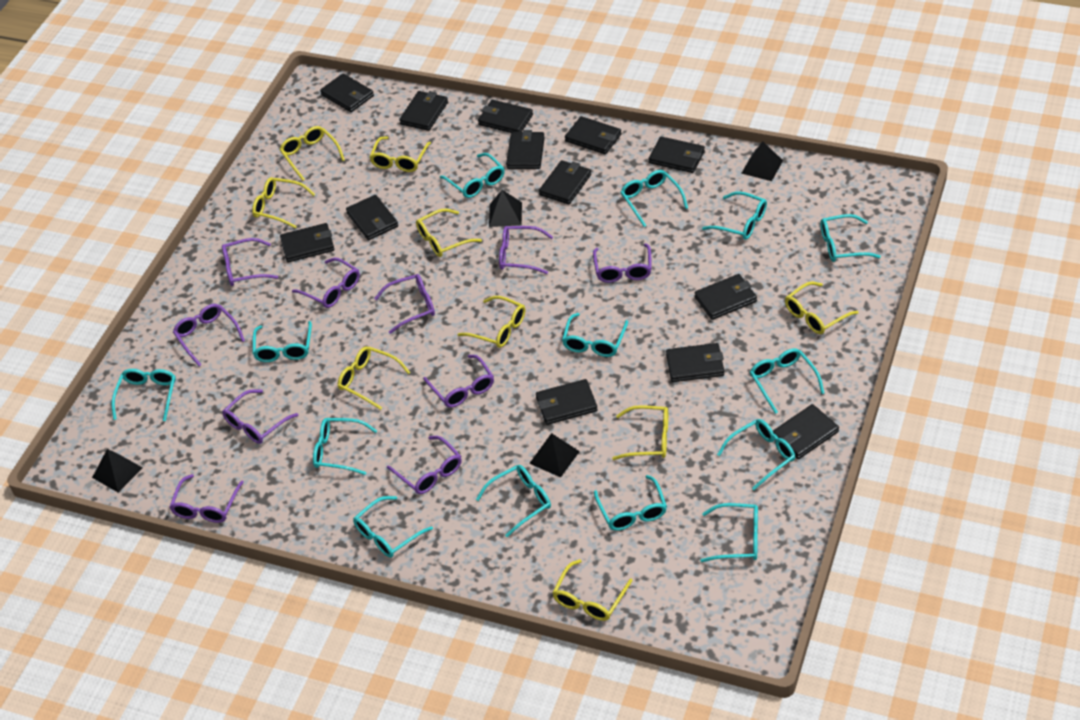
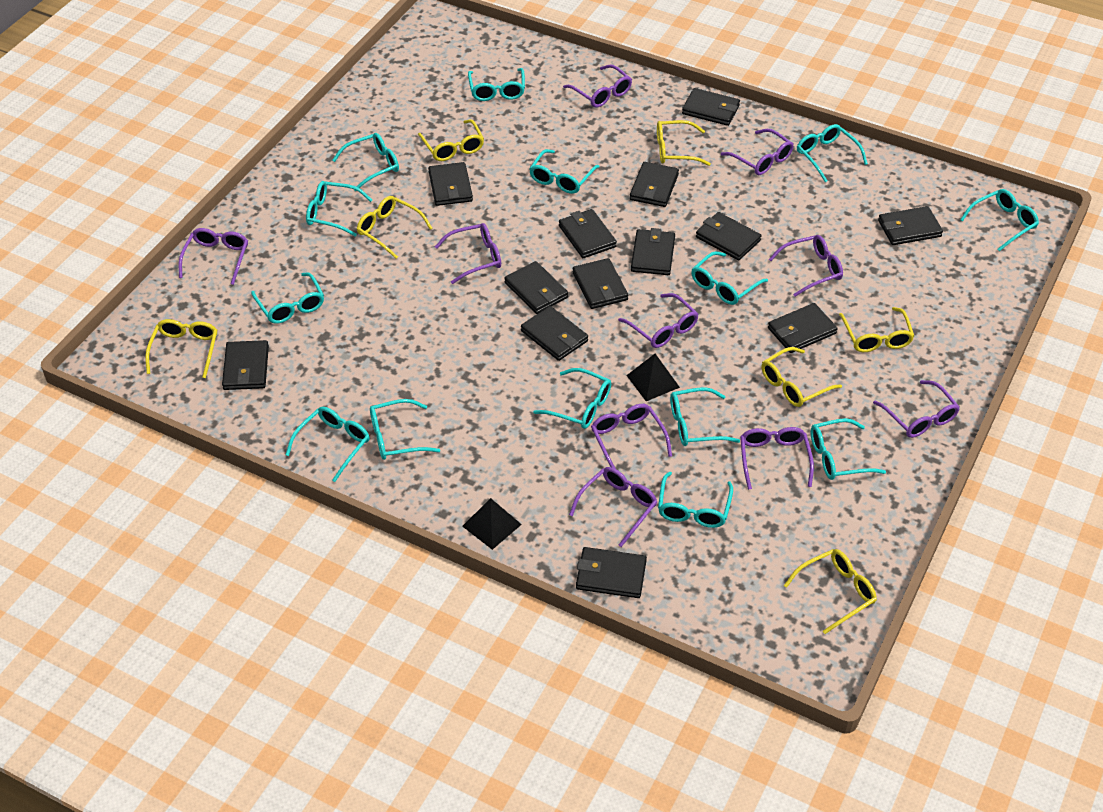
black pyramid: 4 -> 2
yellow glasses: 9 -> 7

